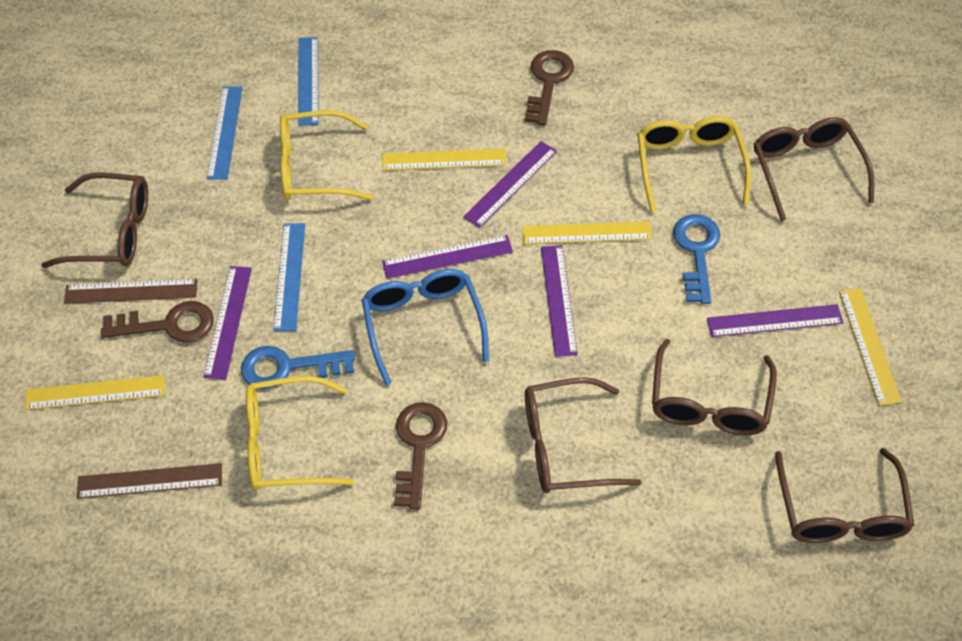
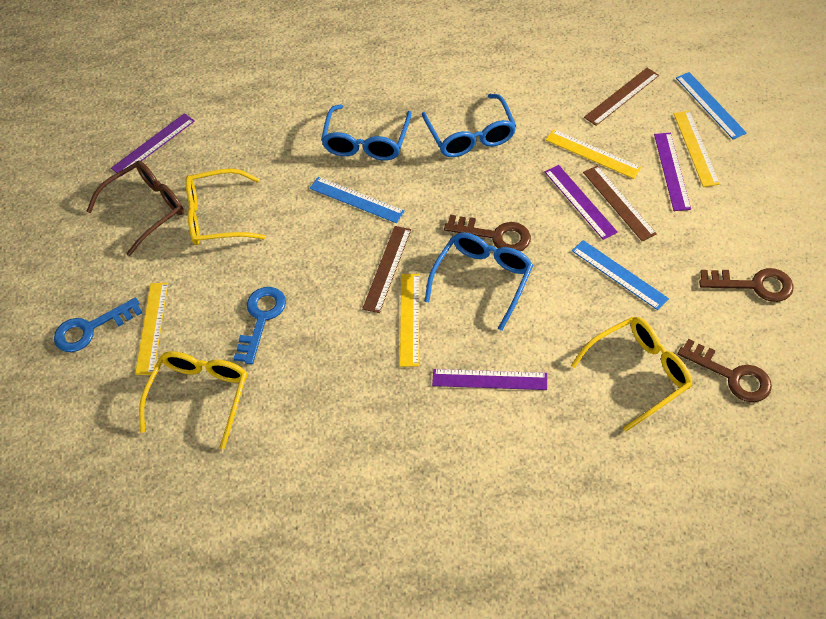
blue glasses: 1 -> 3
brown glasses: 5 -> 1
brown ruler: 2 -> 3
purple ruler: 5 -> 4

